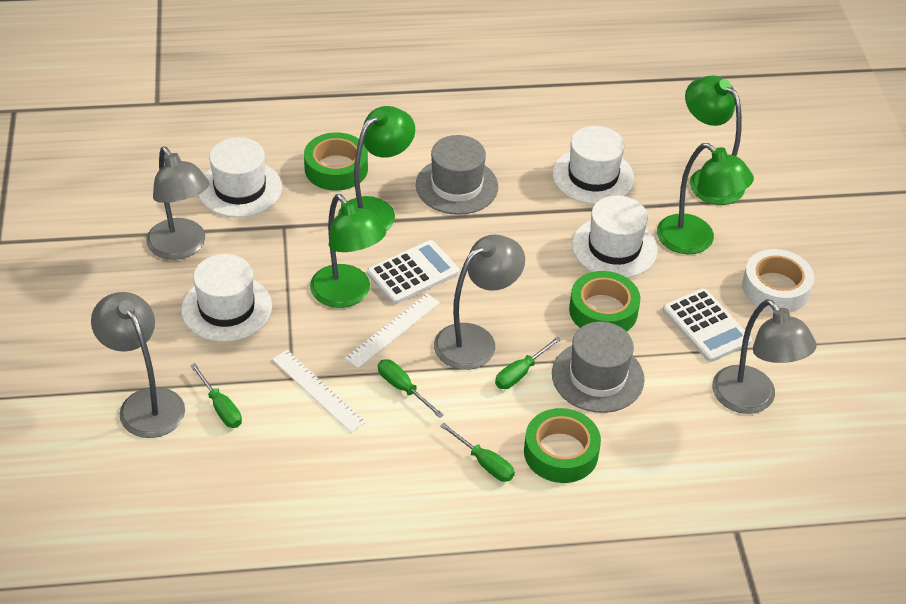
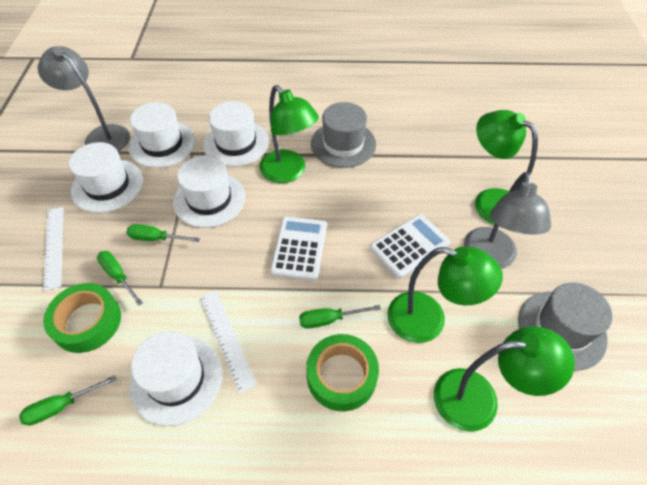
green tape: 3 -> 2
grey lamp: 4 -> 2
white hat: 4 -> 5
white tape: 1 -> 0

